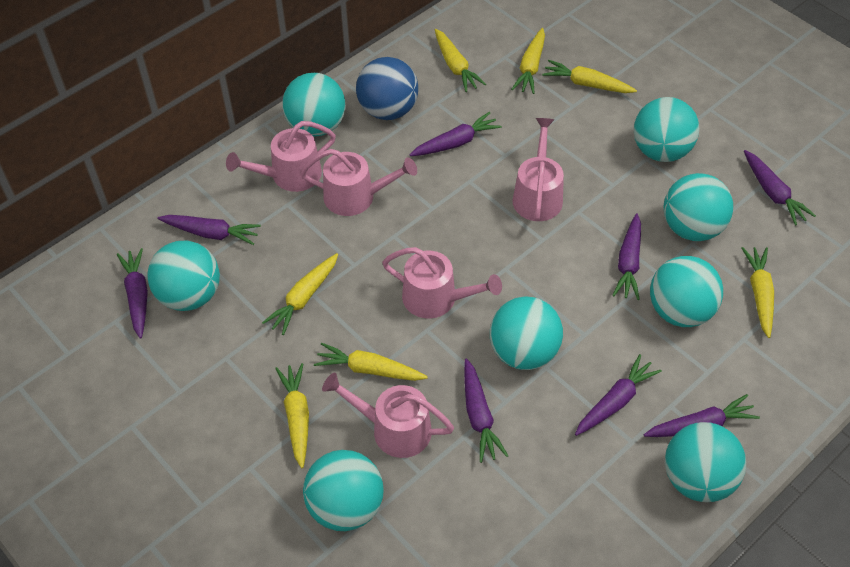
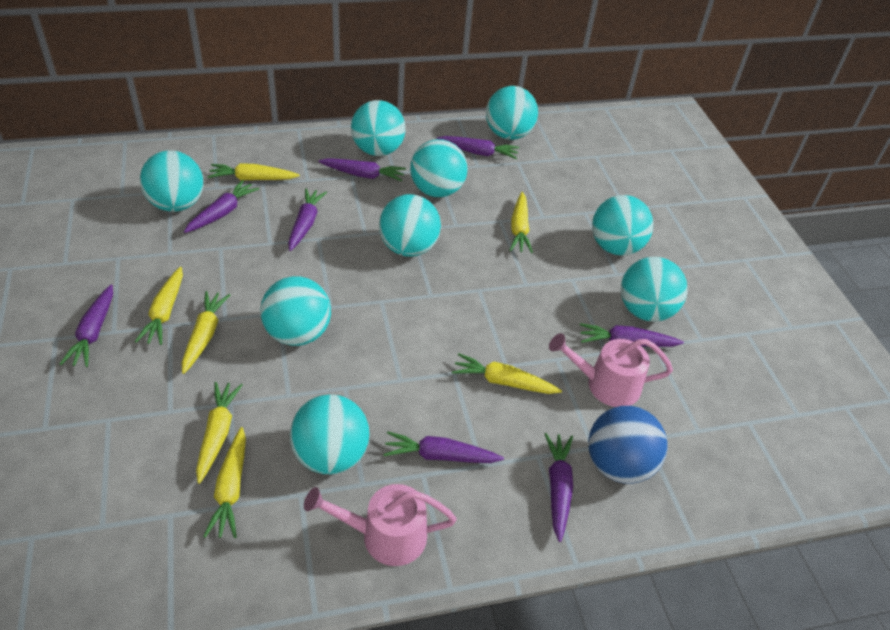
pink watering can: 5 -> 2
turquoise ball: 8 -> 9

